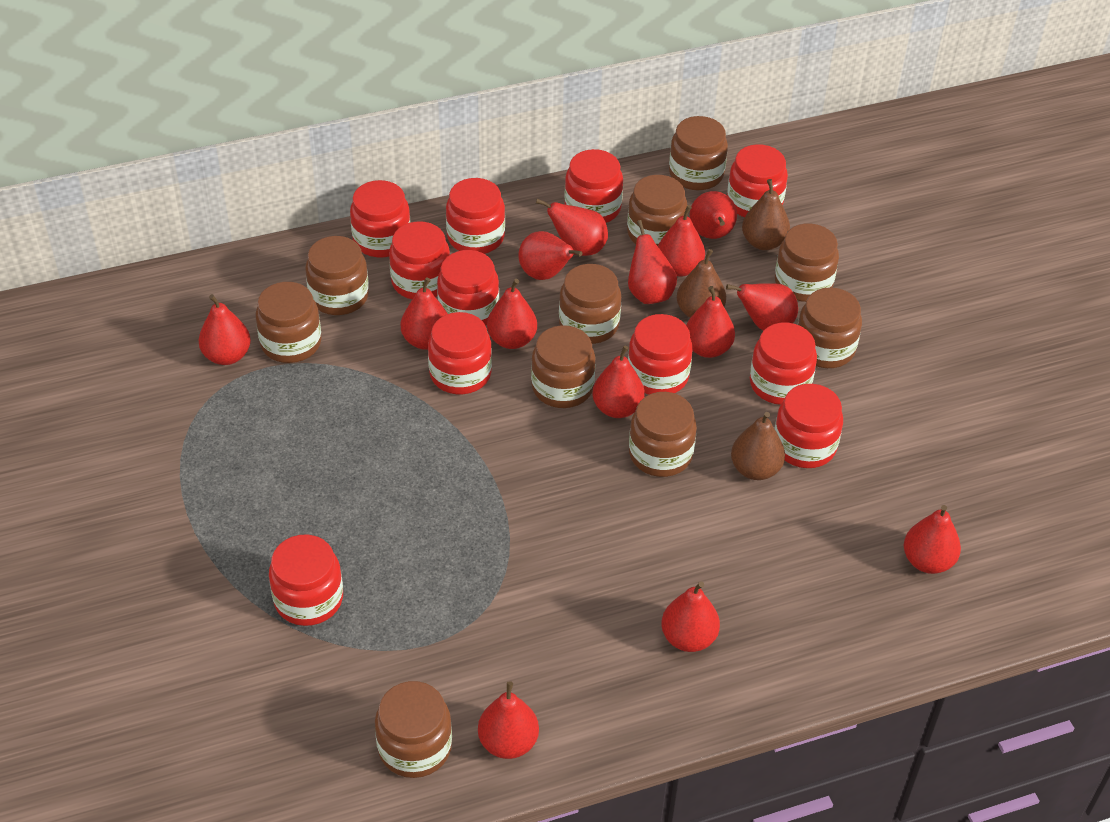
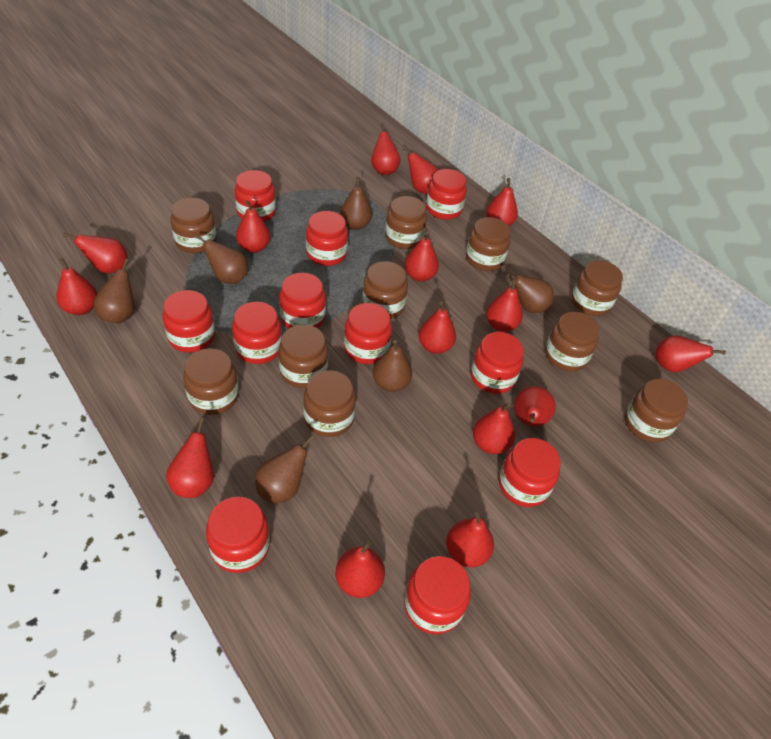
brown pear: 3 -> 6
red pear: 14 -> 15

